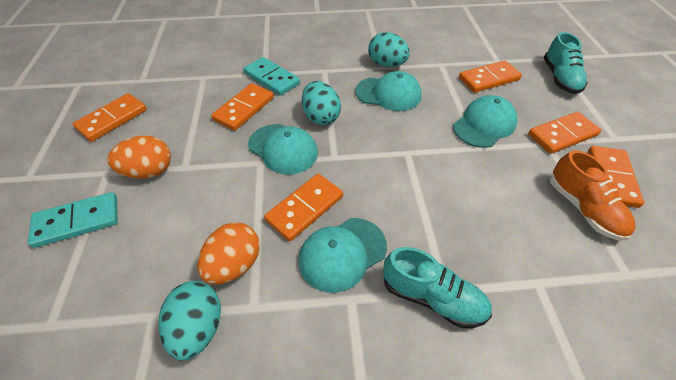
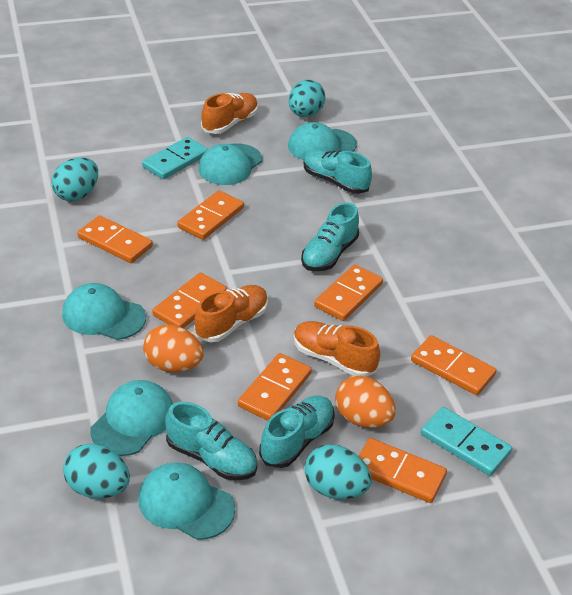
orange domino: 6 -> 7
orange shoe: 1 -> 3
turquoise cap: 4 -> 5
turquoise egg: 3 -> 4
turquoise shoe: 2 -> 4

